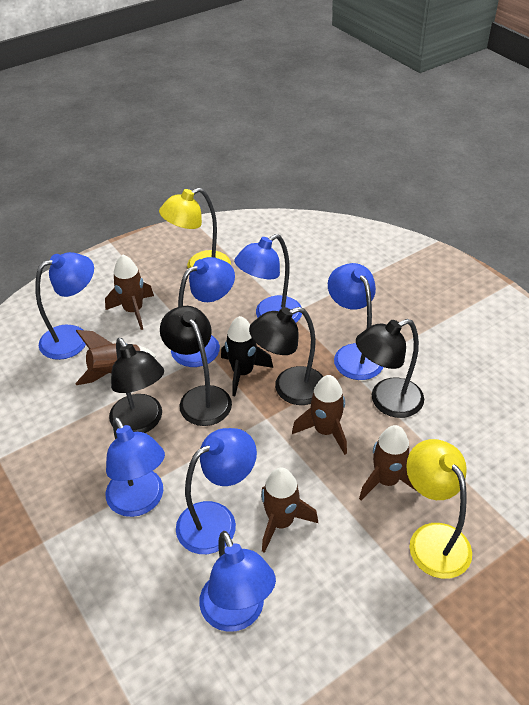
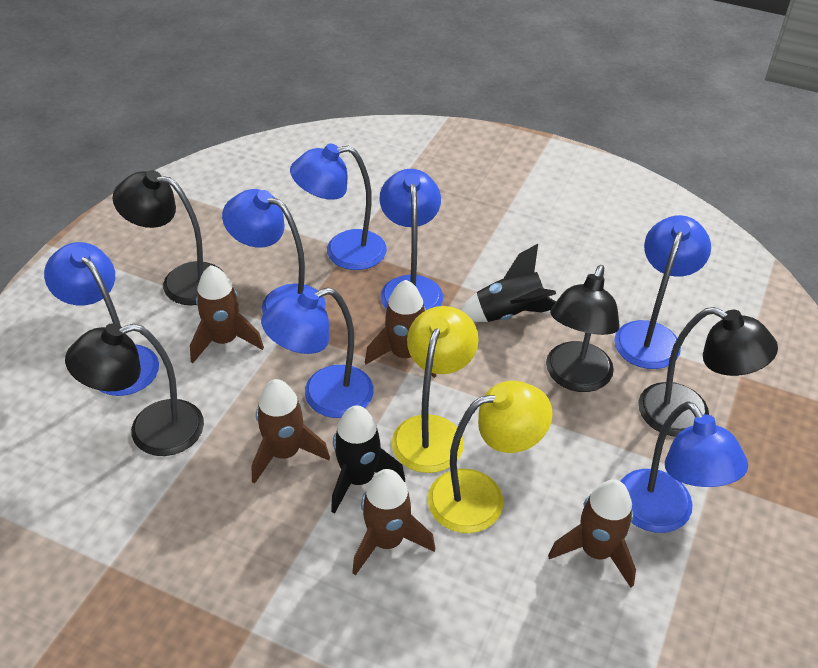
black rocket: 1 -> 2

